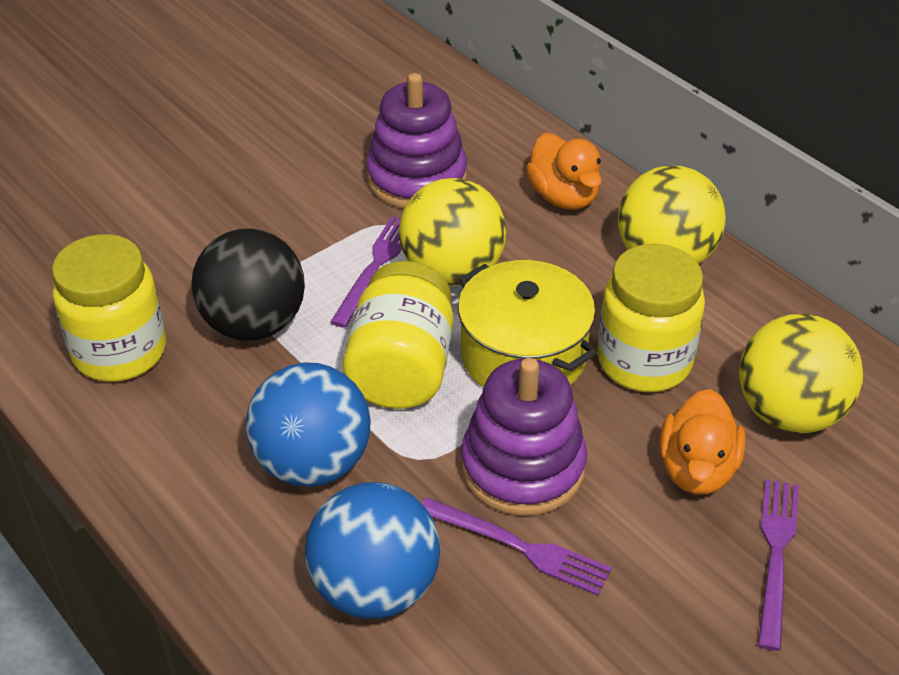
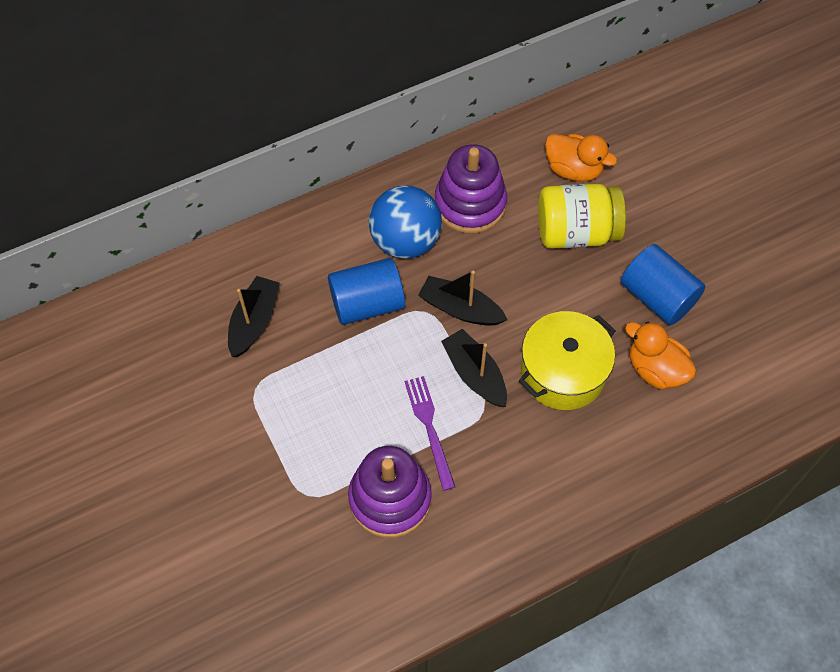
black ball: 1 -> 0
black boat: 0 -> 3
blue ball: 2 -> 1
blue cylinder: 0 -> 2
purple fork: 3 -> 1
yellow ball: 3 -> 0
yellow jar: 3 -> 1

